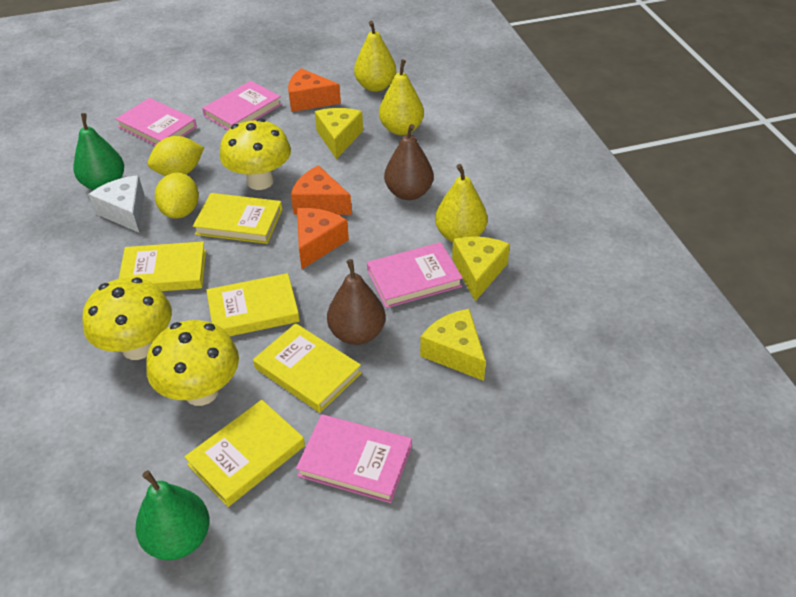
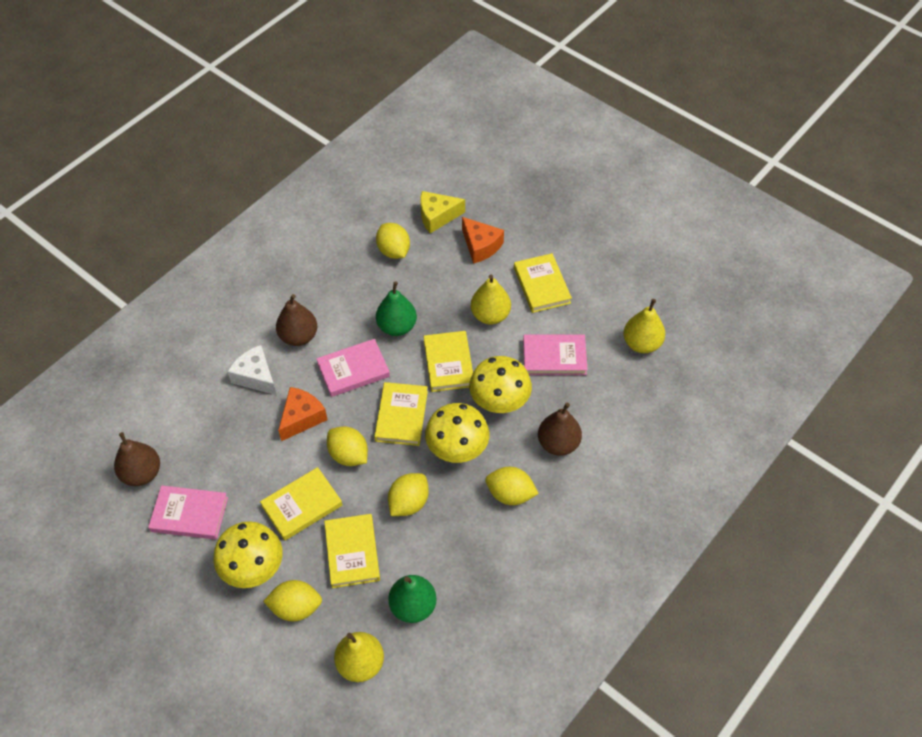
brown pear: 2 -> 3
orange cheese: 3 -> 2
pink book: 4 -> 3
yellow cheese: 3 -> 1
yellow lemon: 2 -> 5

